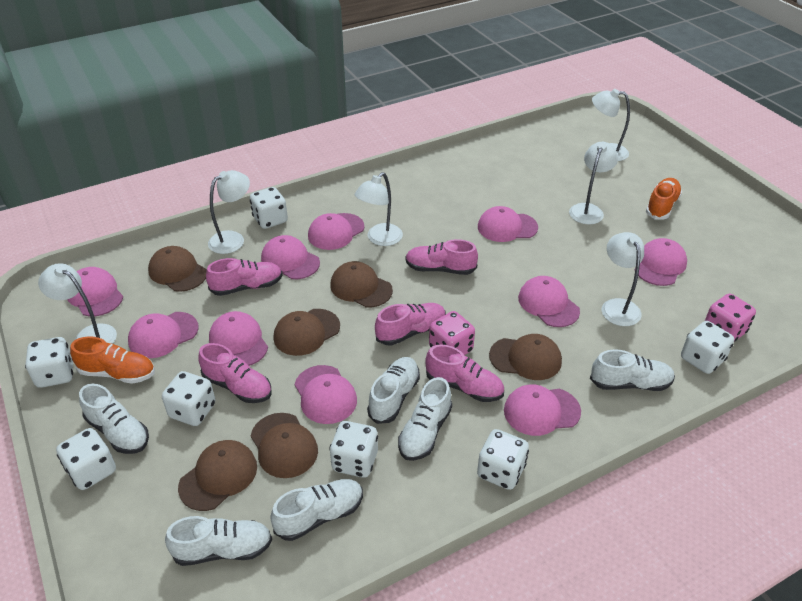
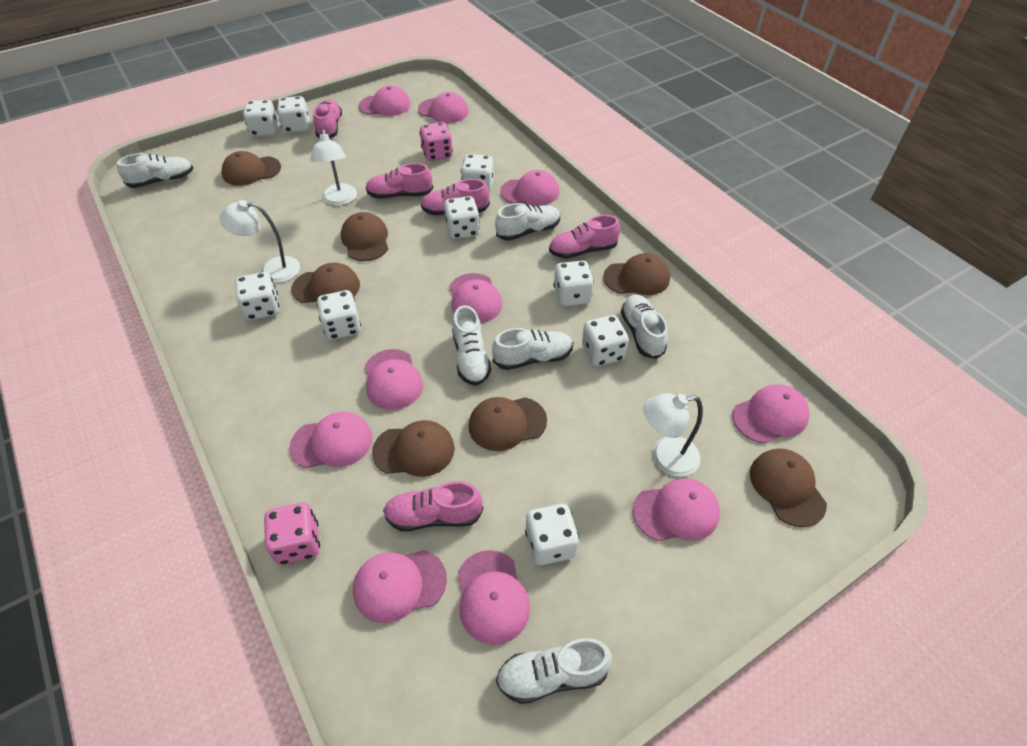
brown cap: 6 -> 7
orange shoe: 2 -> 0
white dice: 7 -> 9
white lamp: 6 -> 3

